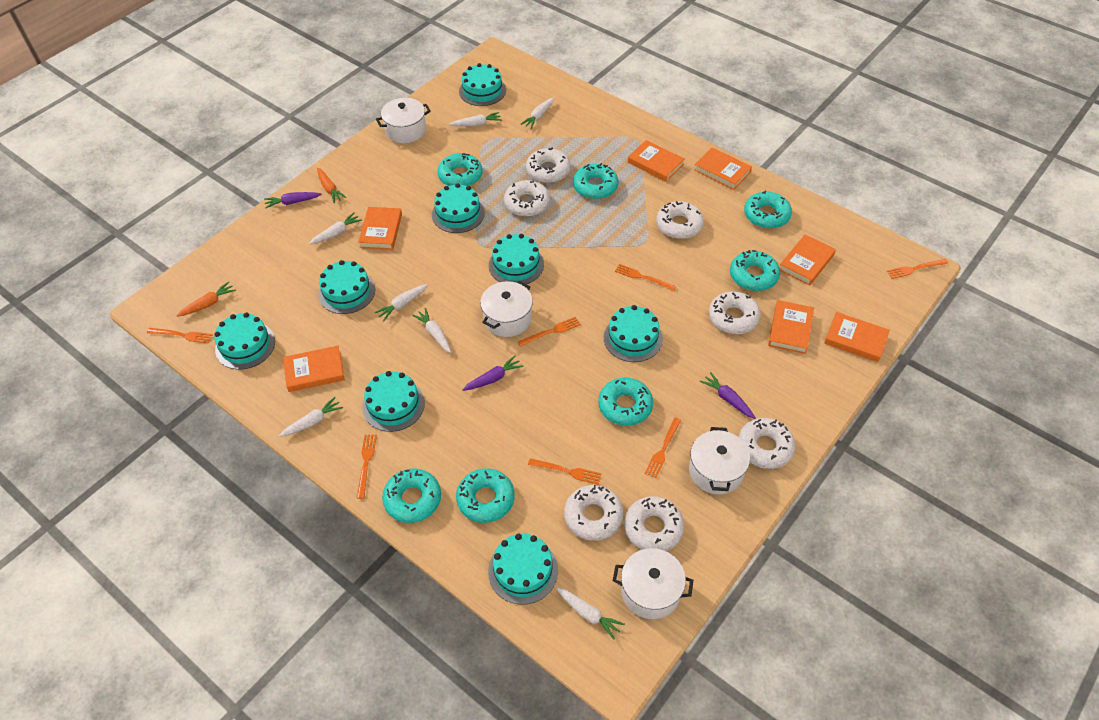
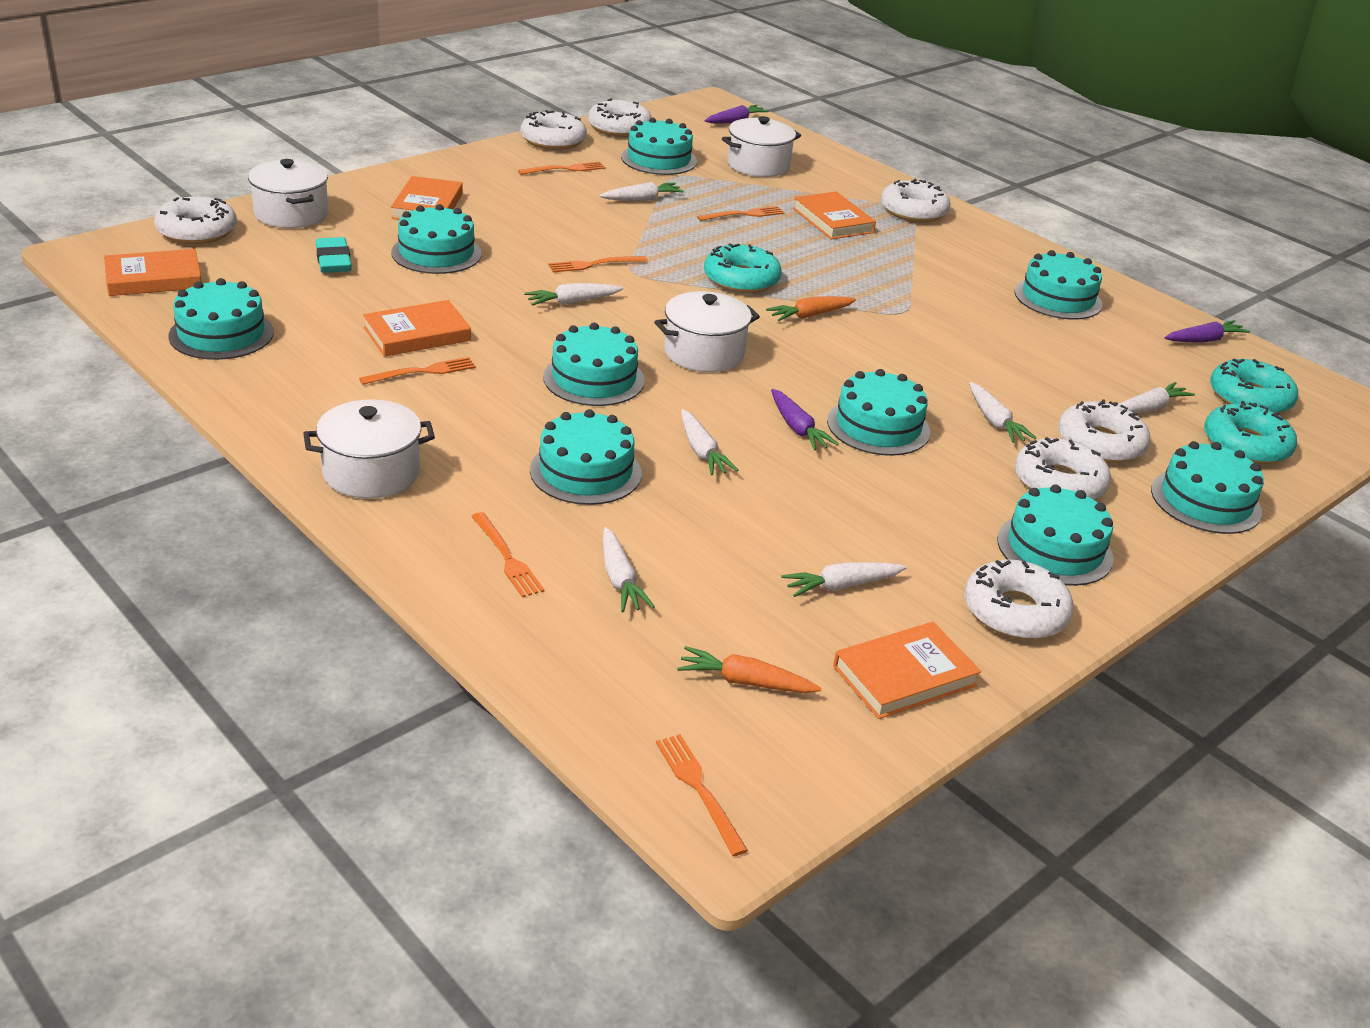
orange book: 7 -> 5
orange fork: 7 -> 6
turquoise cake: 8 -> 9
turquoise donut: 7 -> 3
turquoise eraser: 0 -> 1

